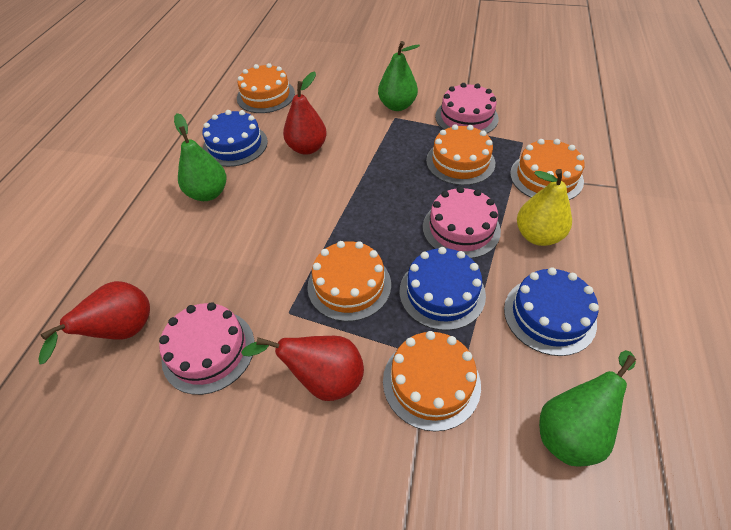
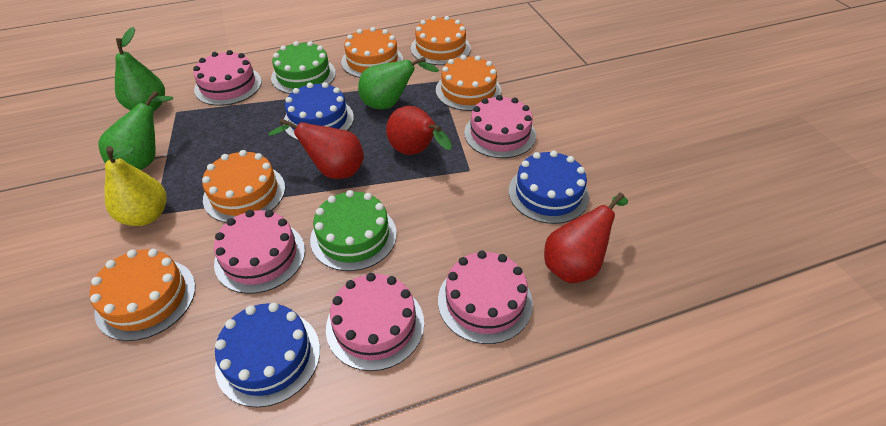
green cake: 0 -> 2
pink cake: 3 -> 5

